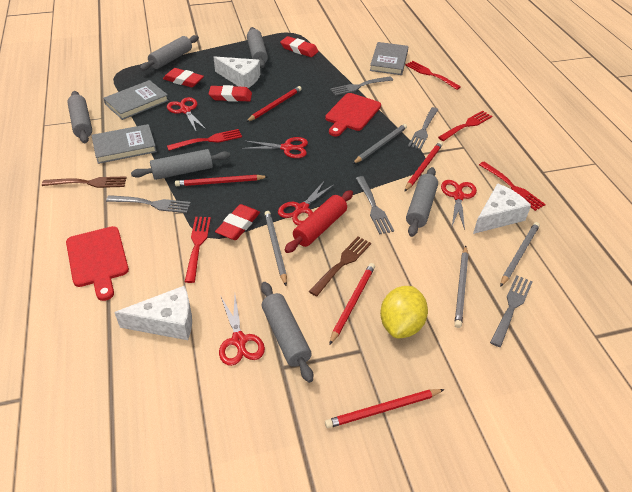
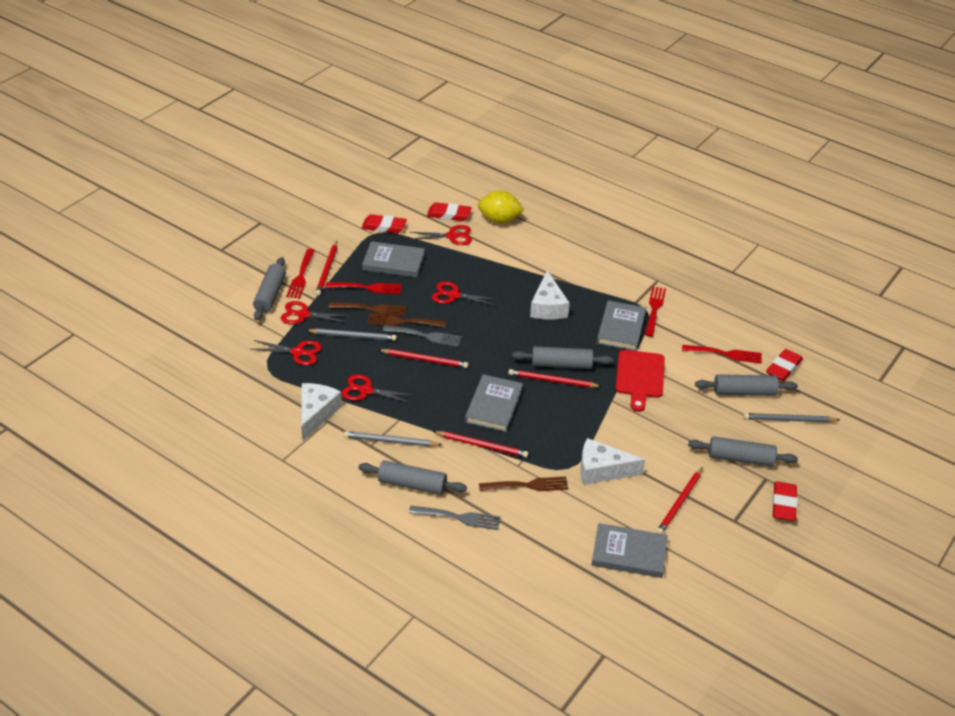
brown fork: 2 -> 3
grey book: 3 -> 4
grey fork: 5 -> 2
grey pencil: 4 -> 3
grey rolling pin: 6 -> 5
red cutting board: 2 -> 1
red fork: 5 -> 4
red rolling pin: 1 -> 0

